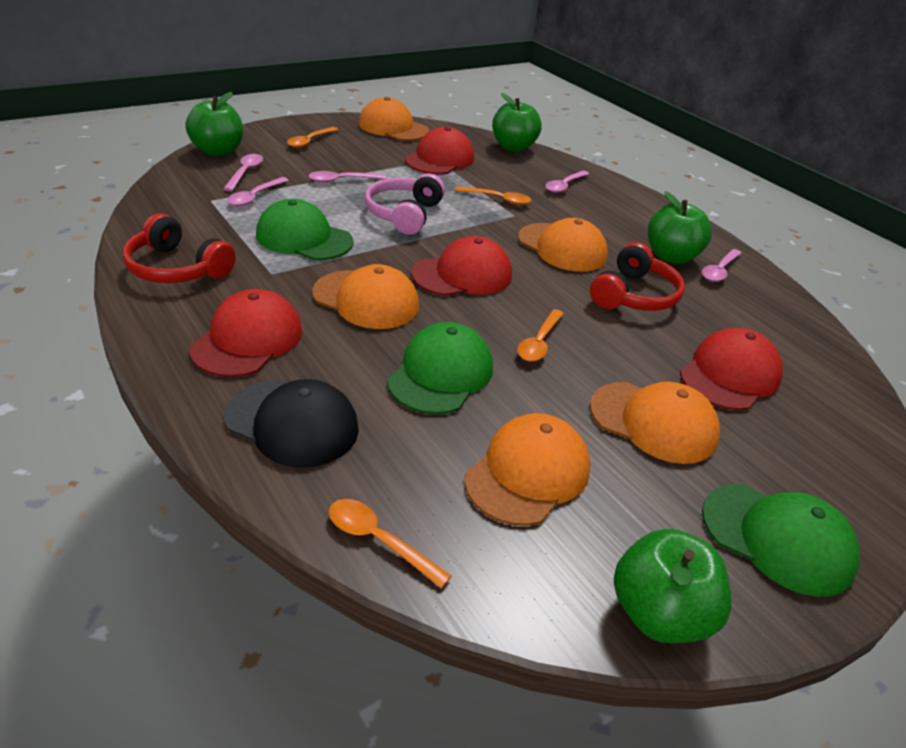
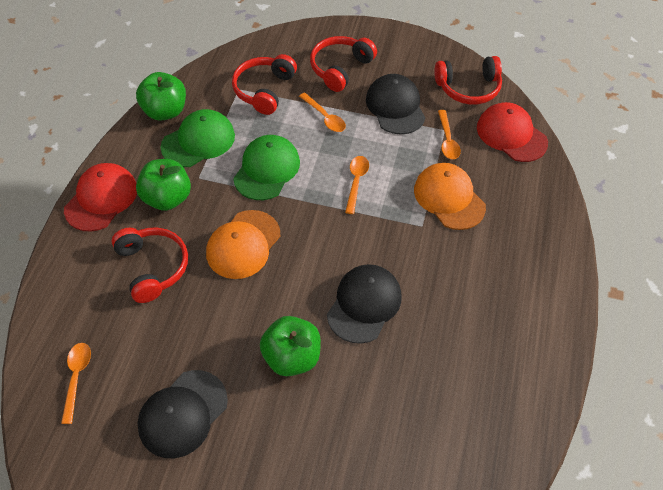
black cap: 1 -> 3
green apple: 4 -> 3
green cap: 3 -> 2
orange cap: 5 -> 2
pink headphones: 1 -> 0
pink spoon: 5 -> 0
red cap: 4 -> 2
red headphones: 2 -> 4

